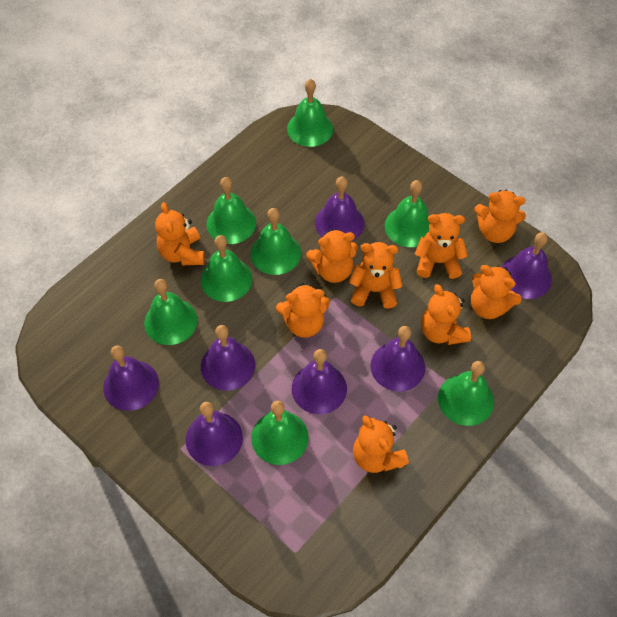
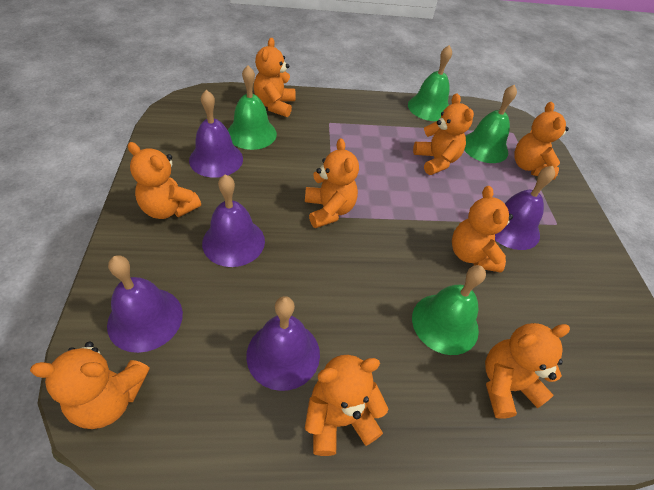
green bell: 8 -> 4
purple bell: 7 -> 5

